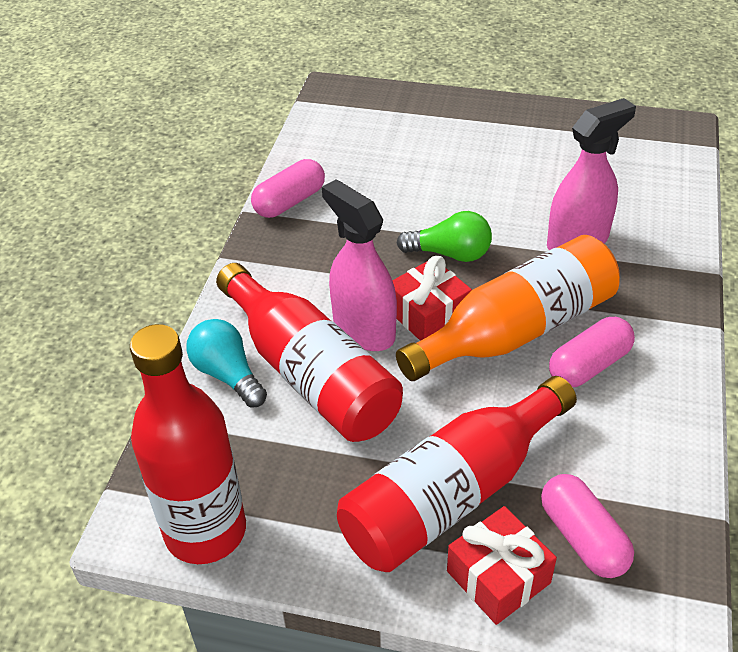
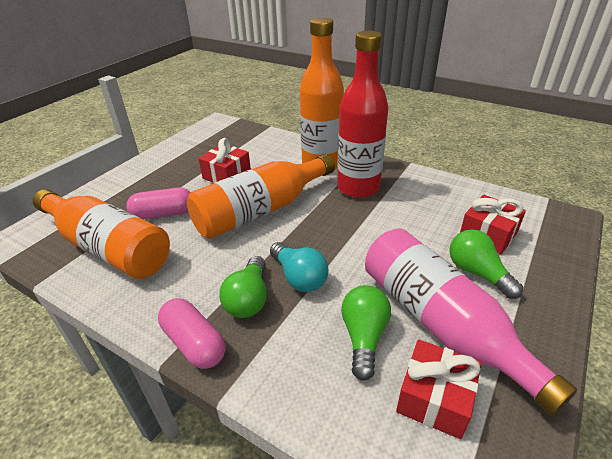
green light bulb: 1 -> 3
orange bottle: 1 -> 3
pink bottle: 0 -> 1
pink capsule: 3 -> 2
pink spray bottle: 2 -> 0
red bottle: 3 -> 1
red gift: 2 -> 3

